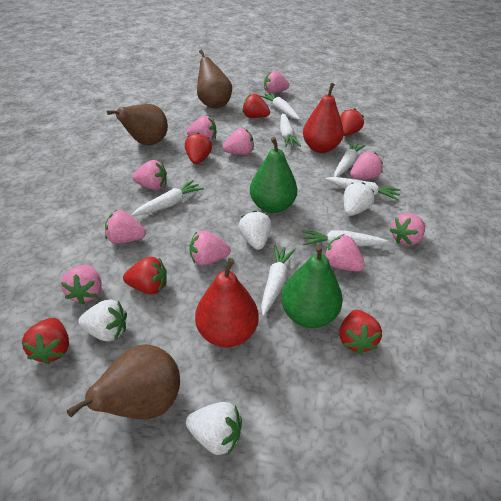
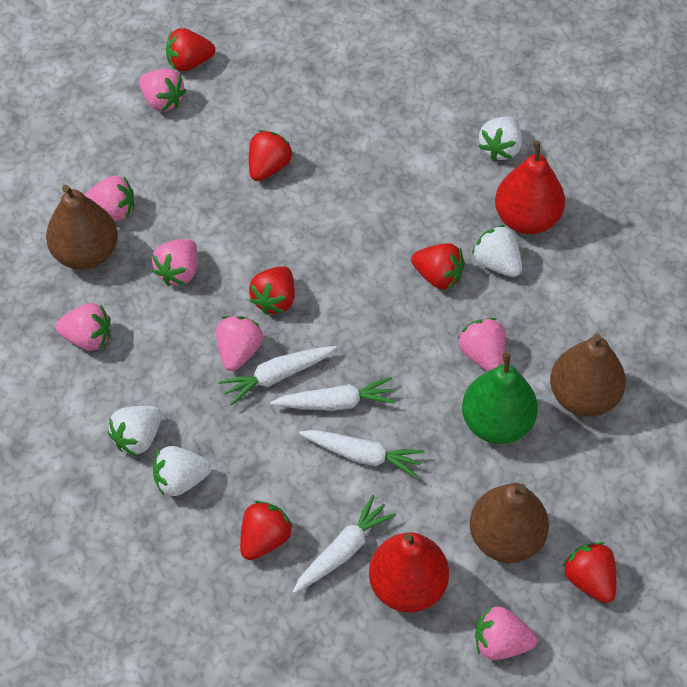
green pear: 2 -> 1
pink strawberry: 10 -> 7
white carrot: 7 -> 4

